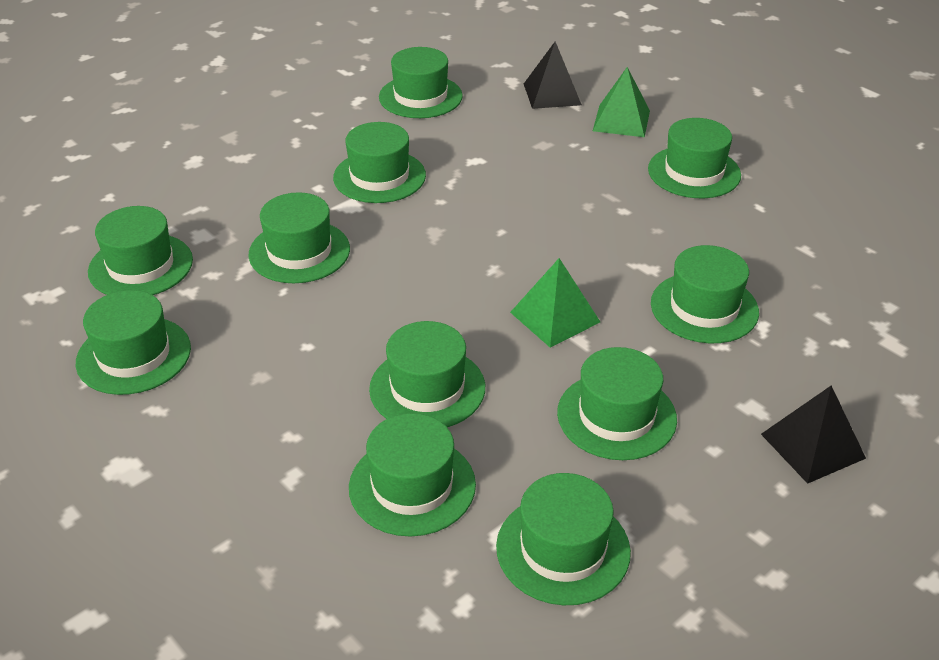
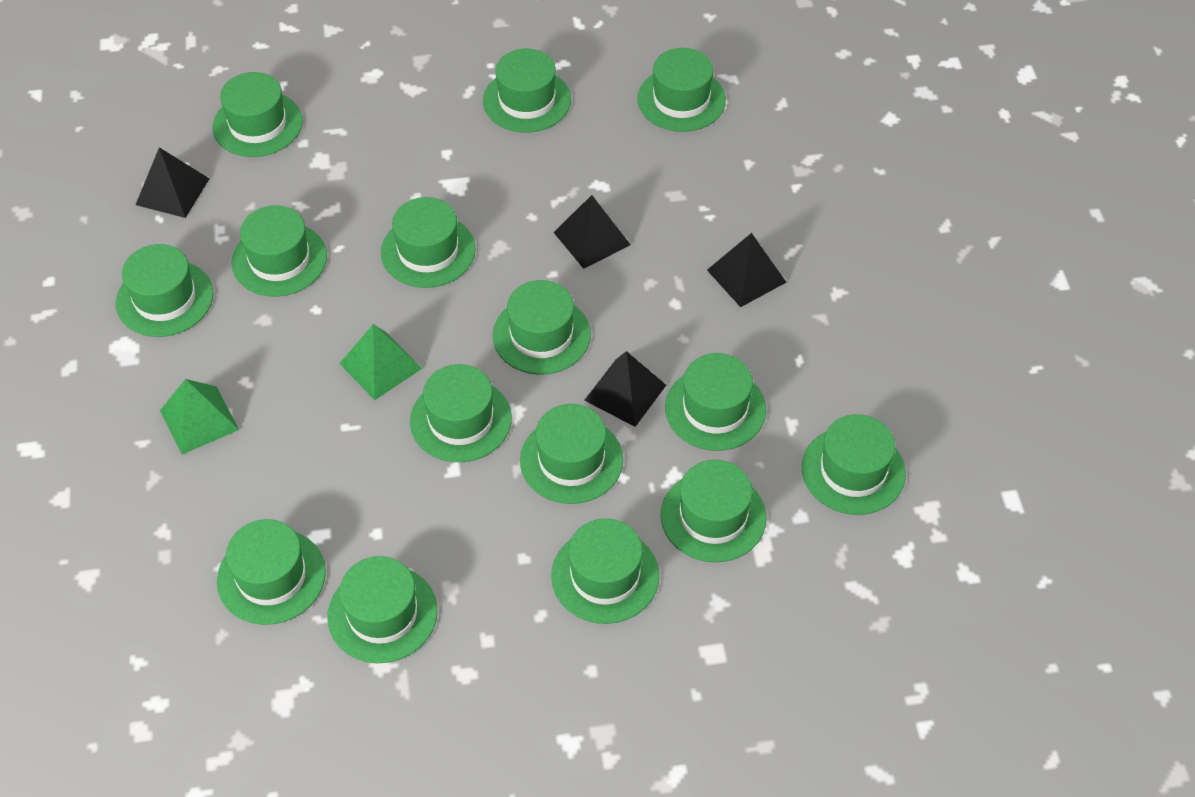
black pyramid: 2 -> 4
green hat: 11 -> 15

